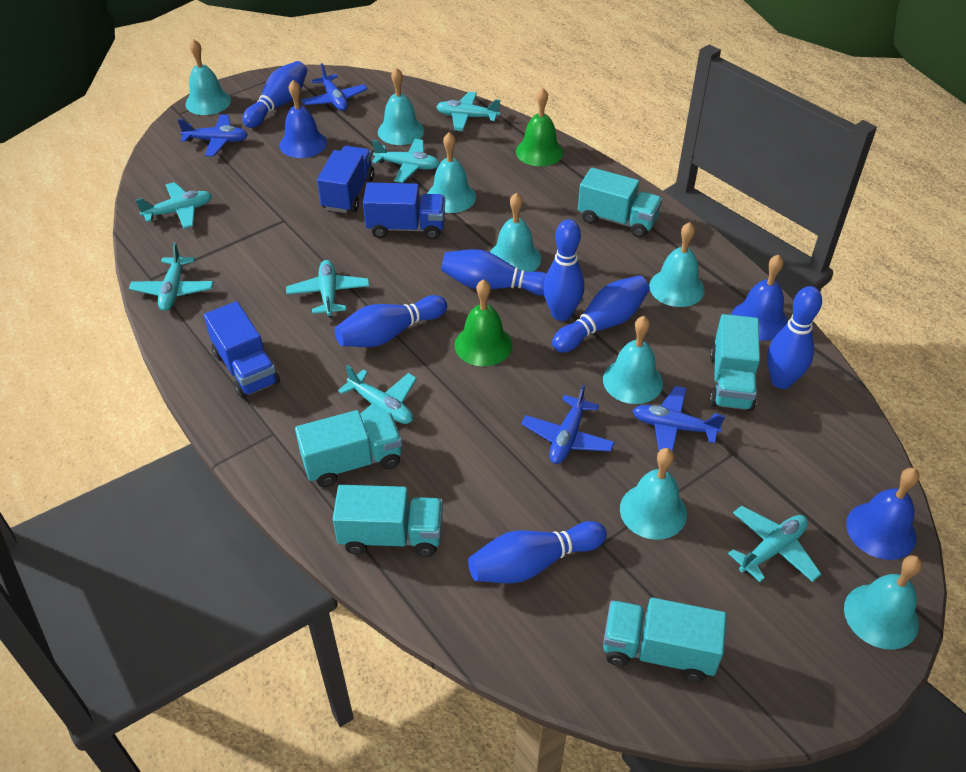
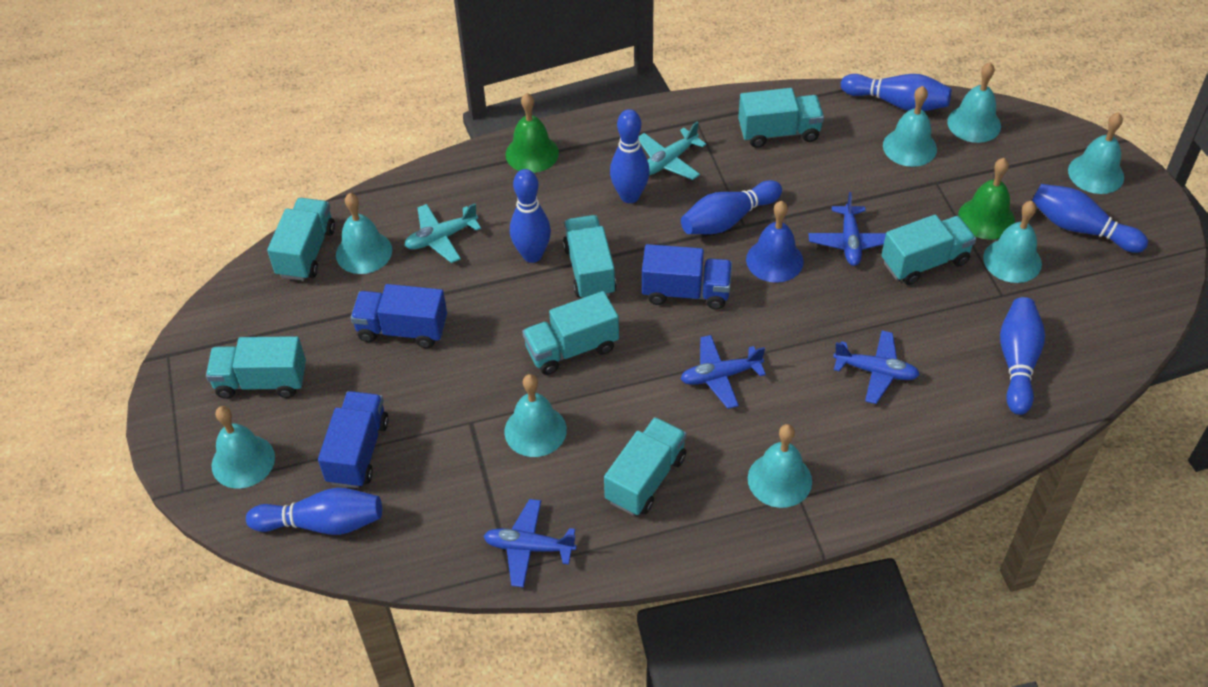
blue bell: 3 -> 1
turquoise plane: 7 -> 2
turquoise truck: 5 -> 7

